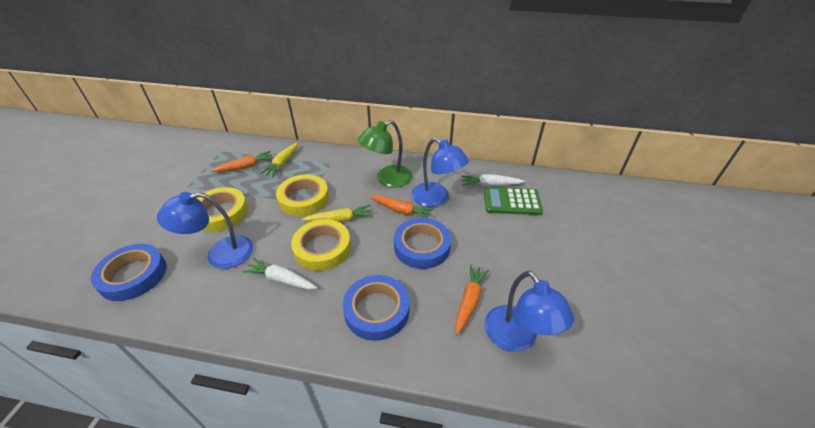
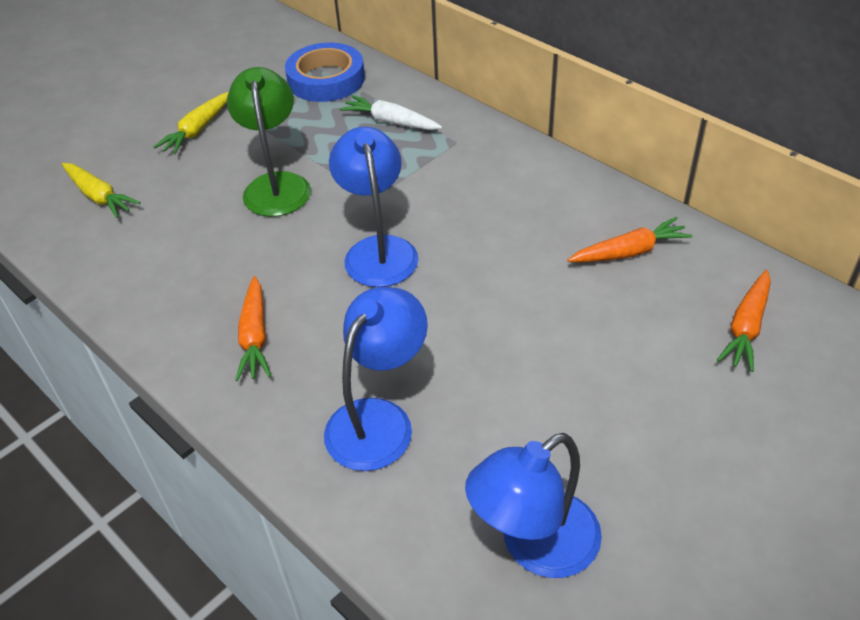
blue tape: 3 -> 1
green calculator: 1 -> 0
white carrot: 2 -> 1
yellow tape: 3 -> 0

